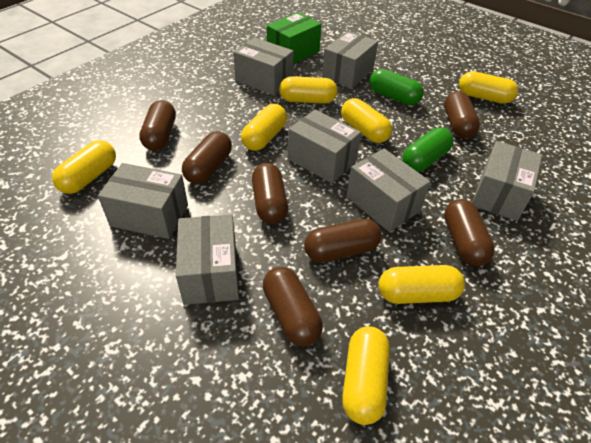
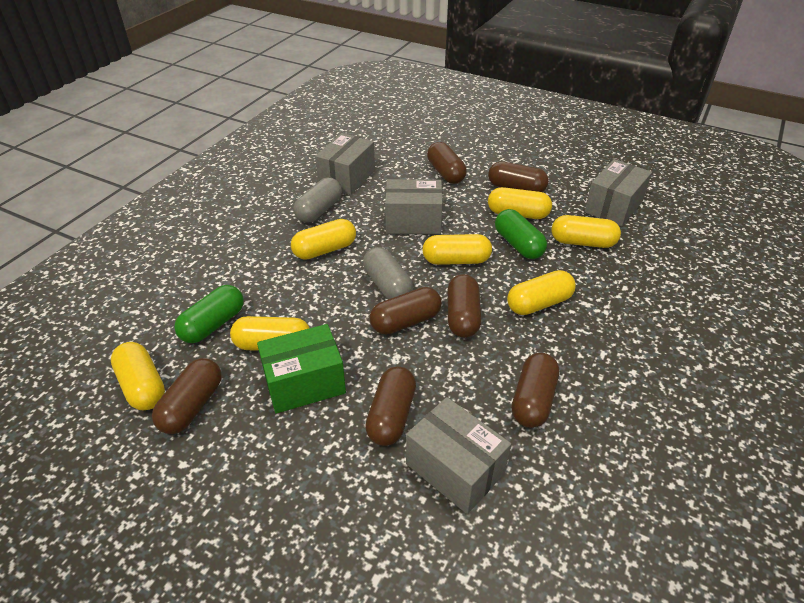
grey box: 7 -> 4
grey capsule: 0 -> 2

